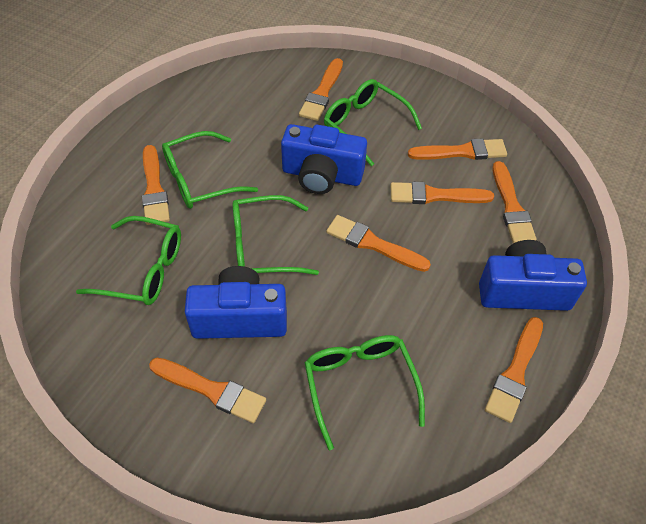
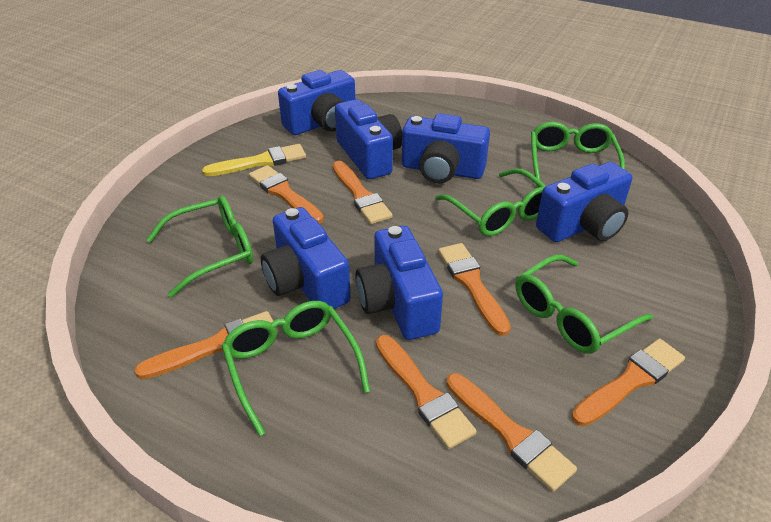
blue camera: 3 -> 6
orange brush: 8 -> 7
yellow brush: 0 -> 1

